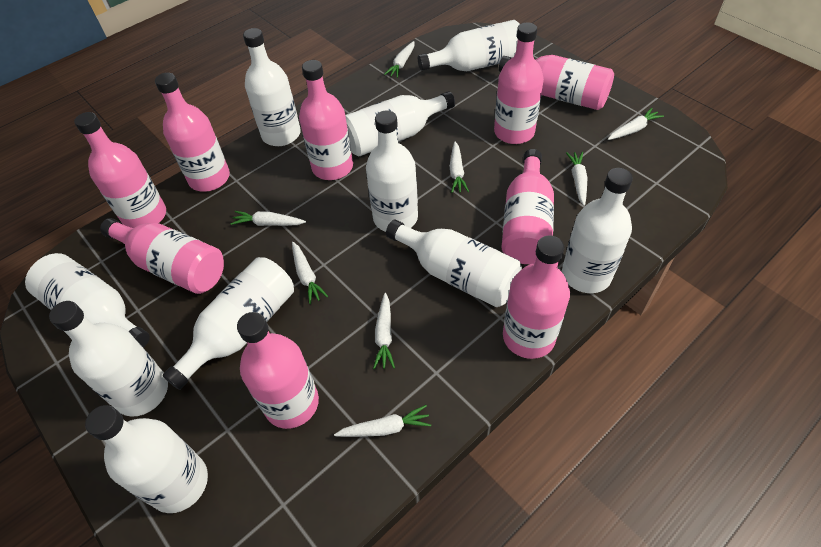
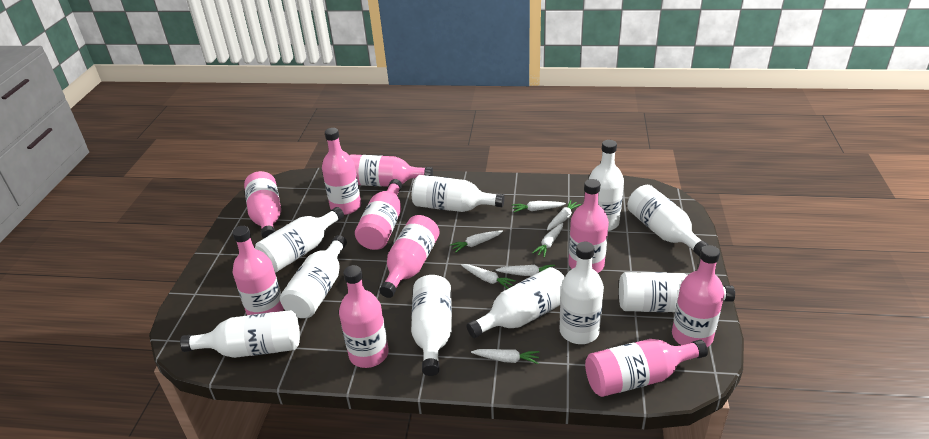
pink bottle: 9 -> 10
white carrot: 8 -> 7

